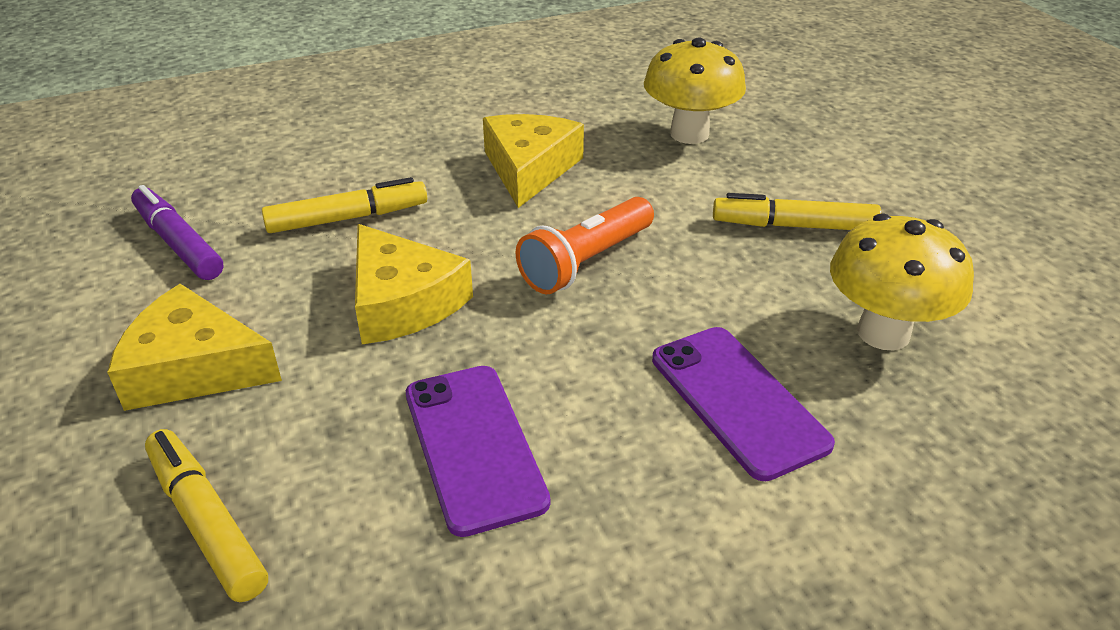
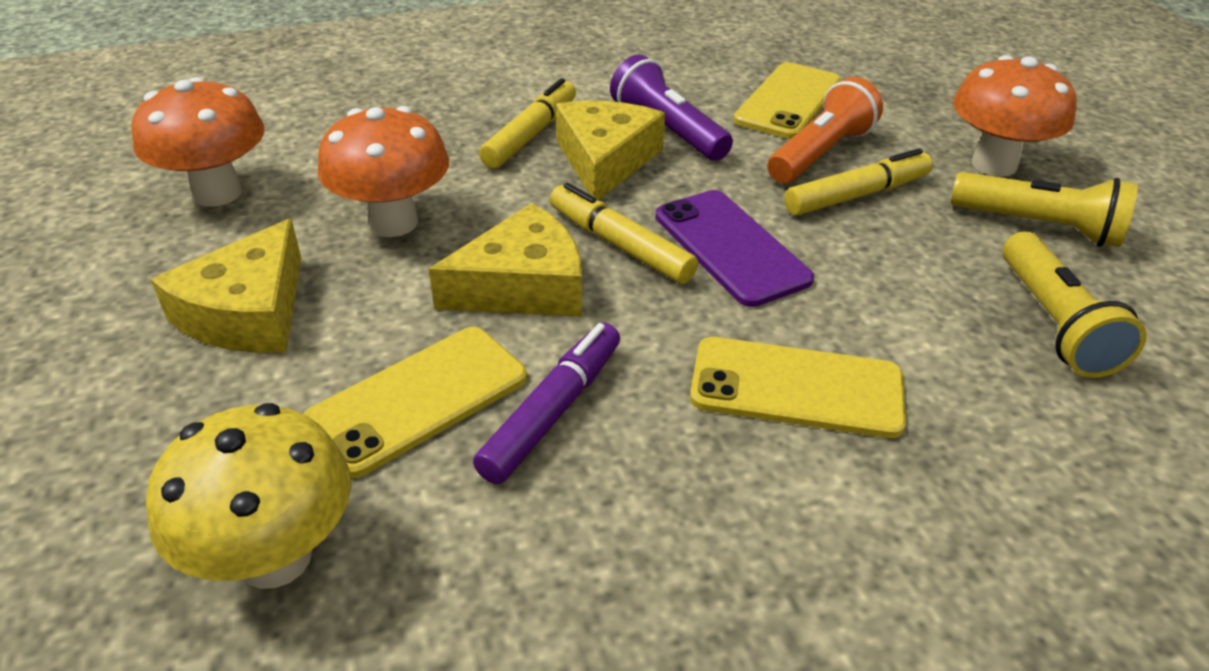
orange mushroom: 0 -> 3
purple flashlight: 0 -> 1
purple phone: 2 -> 1
yellow flashlight: 0 -> 2
yellow mushroom: 2 -> 1
yellow phone: 0 -> 3

